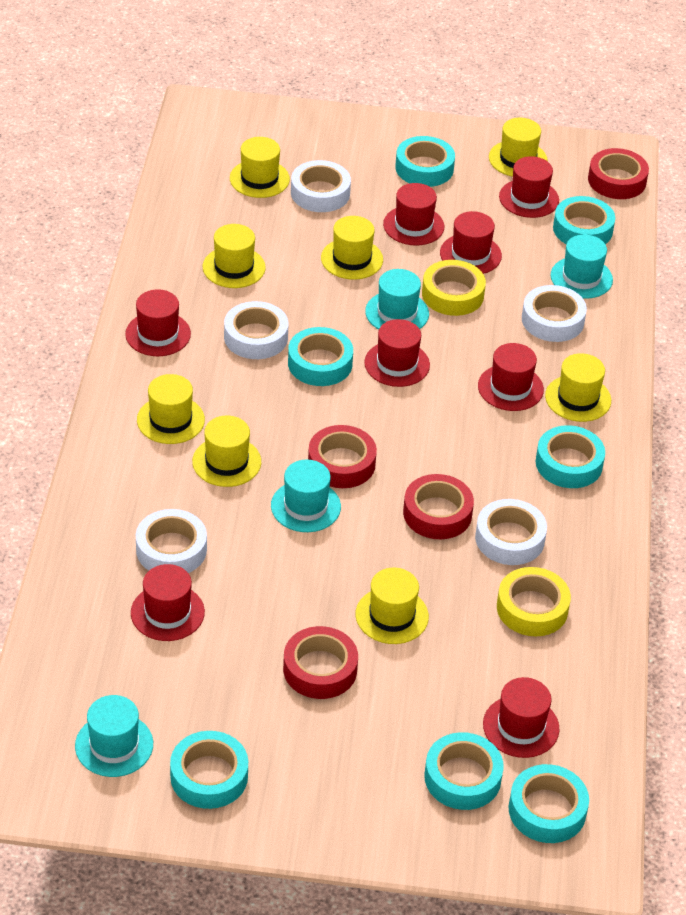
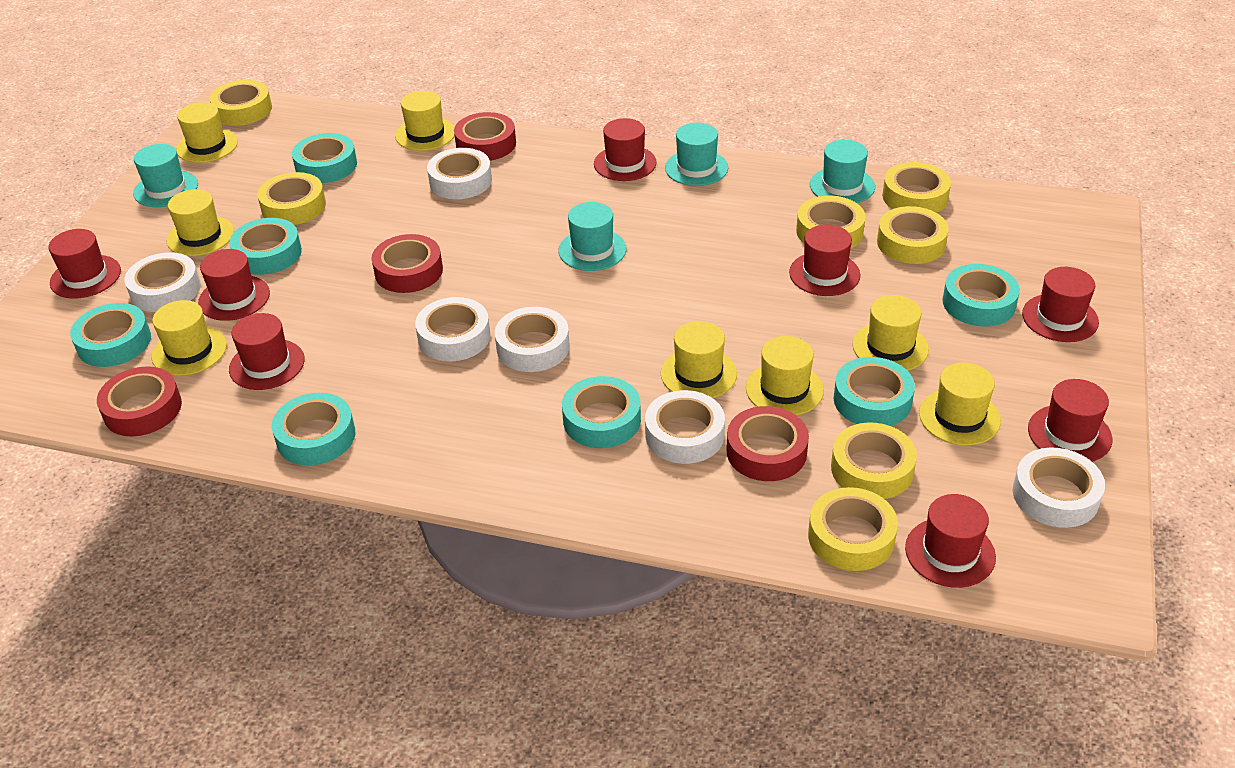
white tape: 5 -> 6
yellow tape: 2 -> 7

